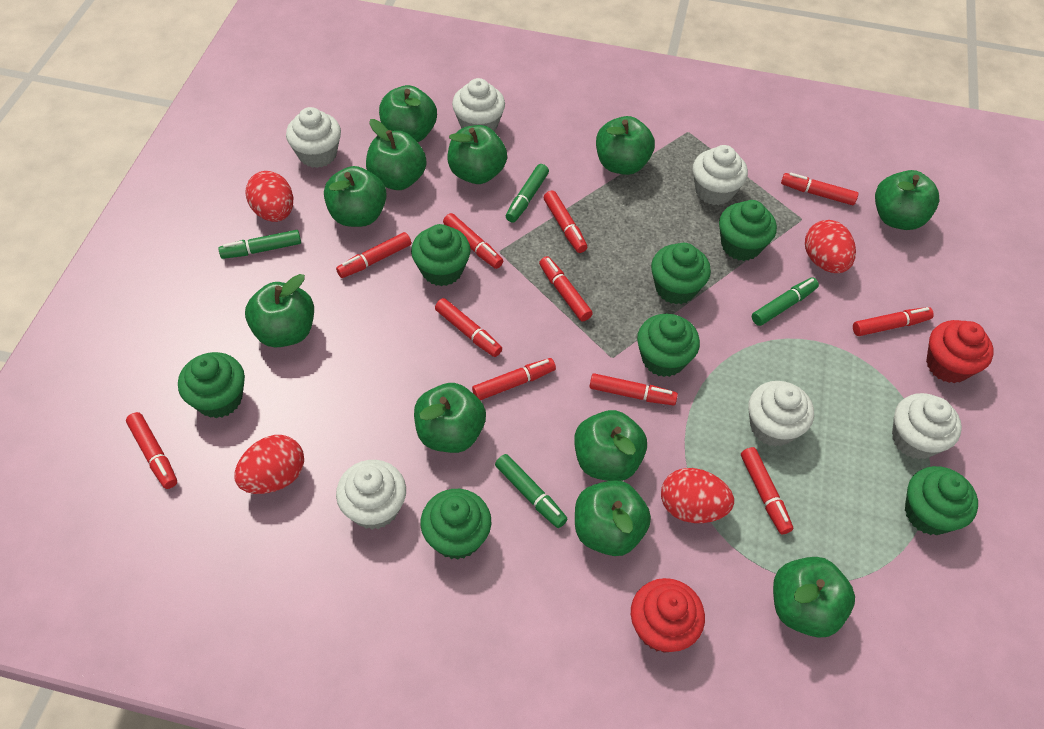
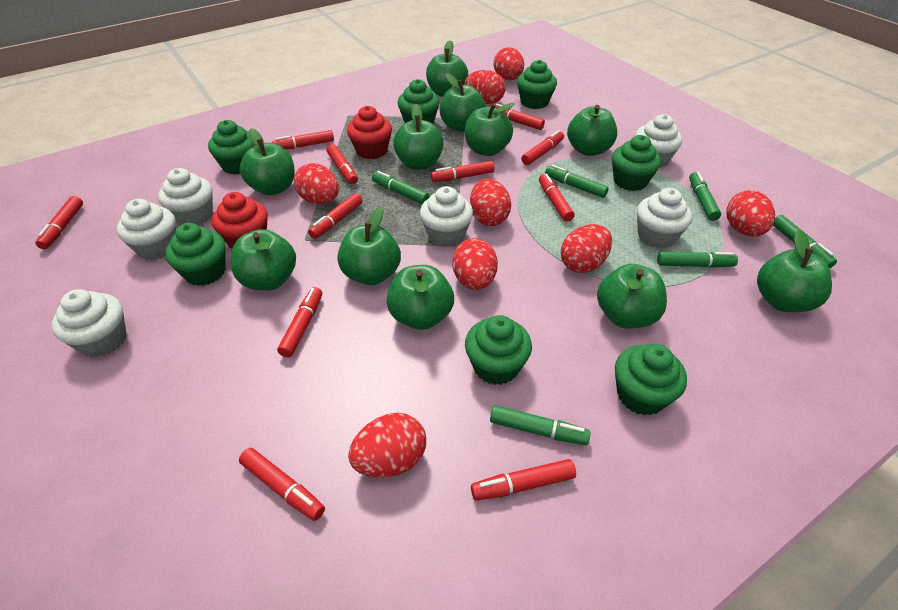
green marker: 4 -> 6
red egg: 4 -> 8

